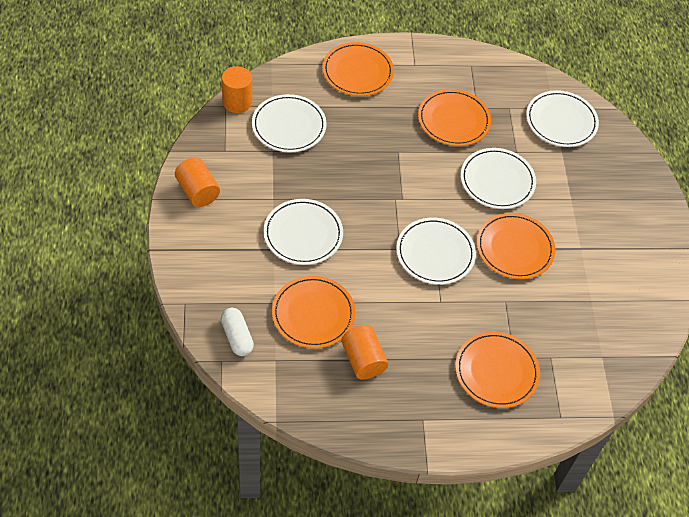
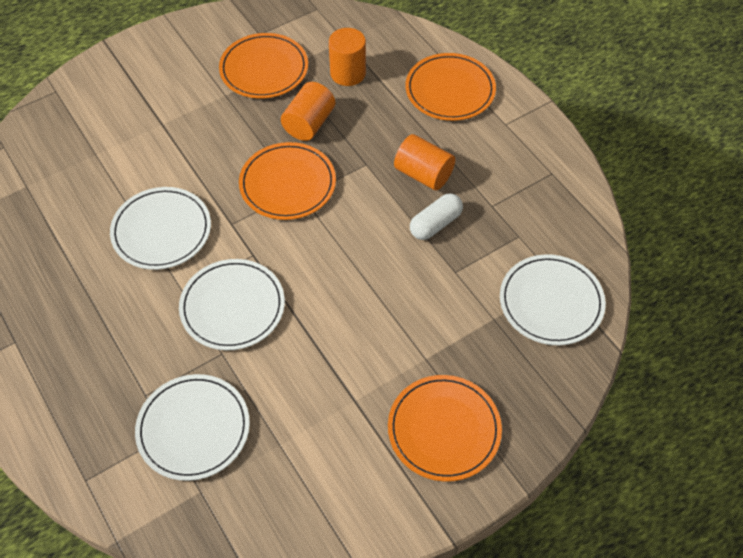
orange plate: 5 -> 4
white plate: 5 -> 4

